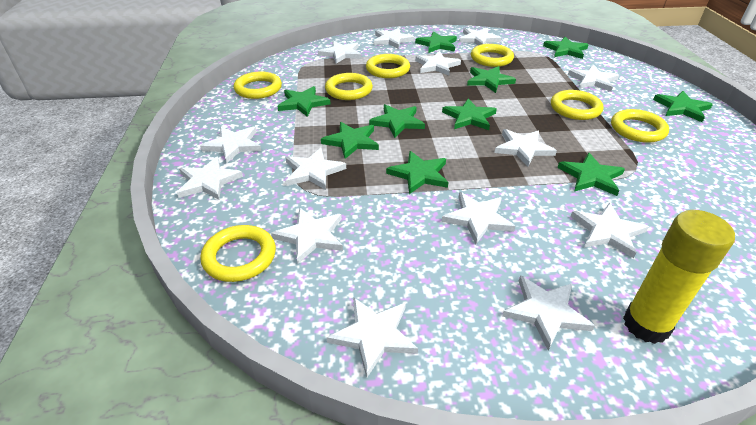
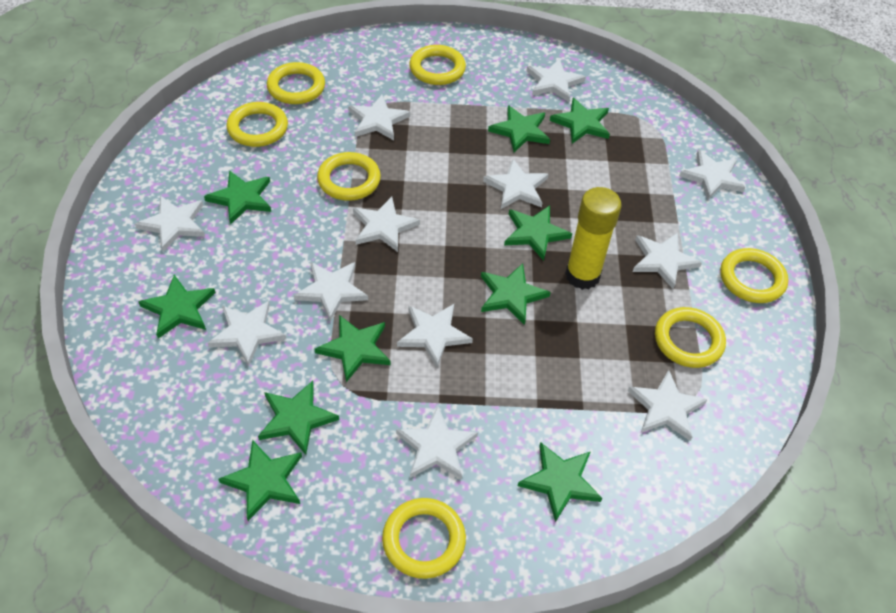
white star: 14 -> 12

